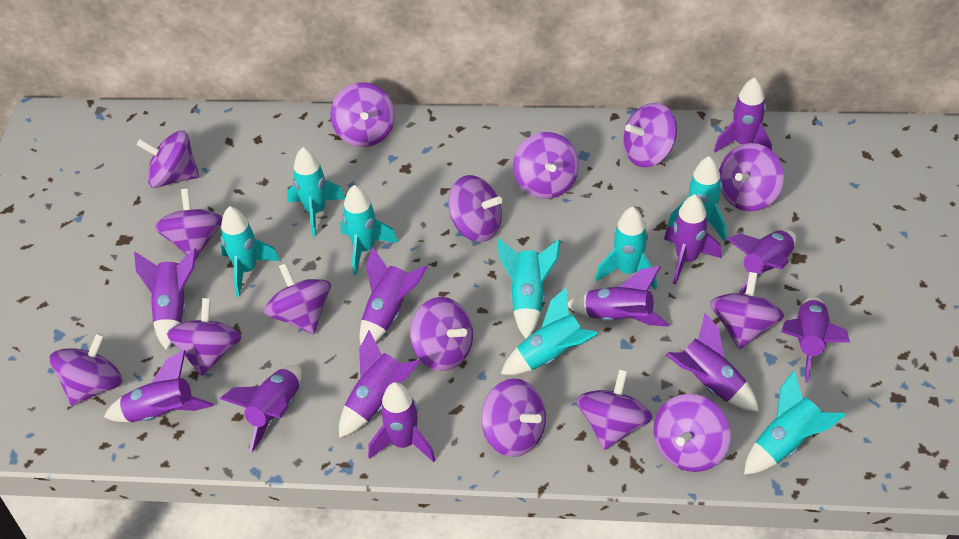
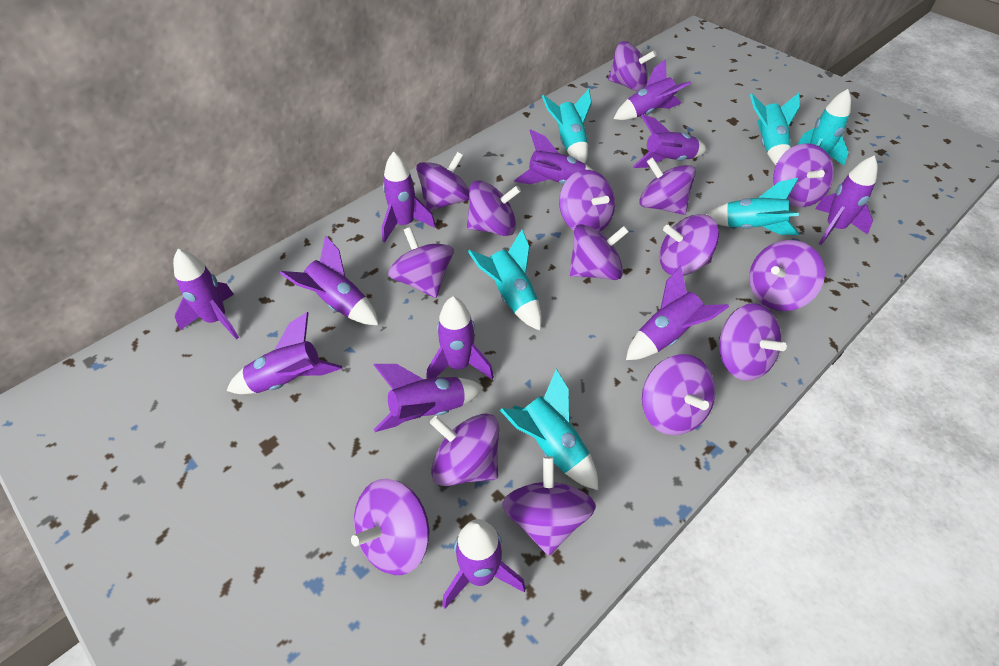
turquoise rocket: 8 -> 6

